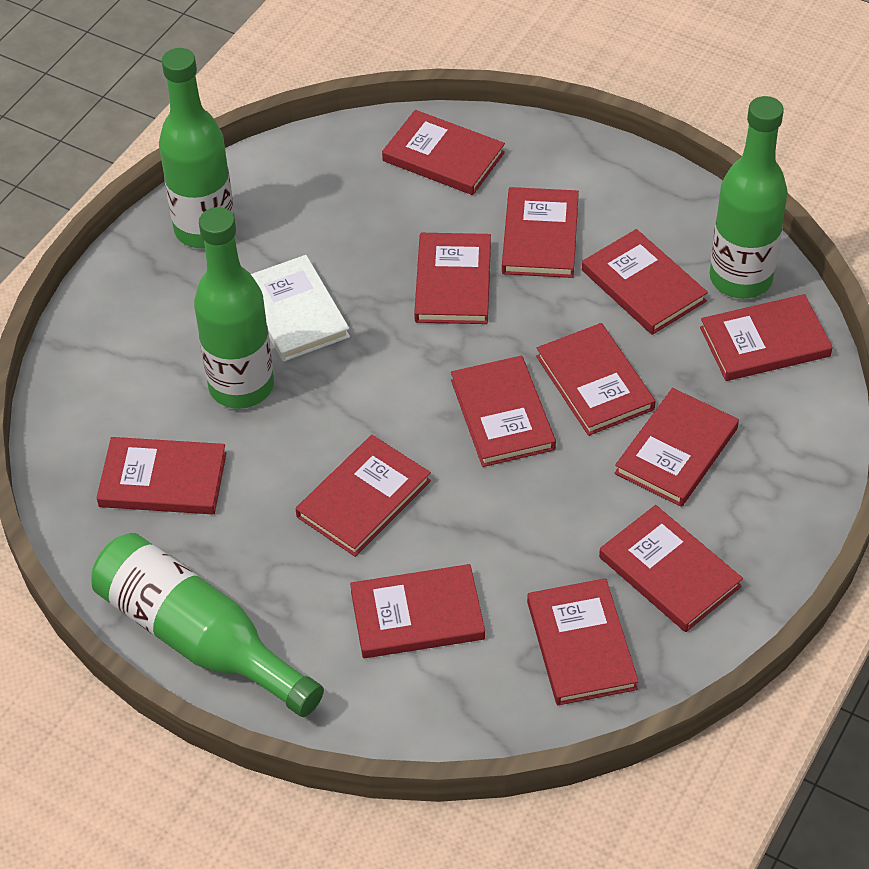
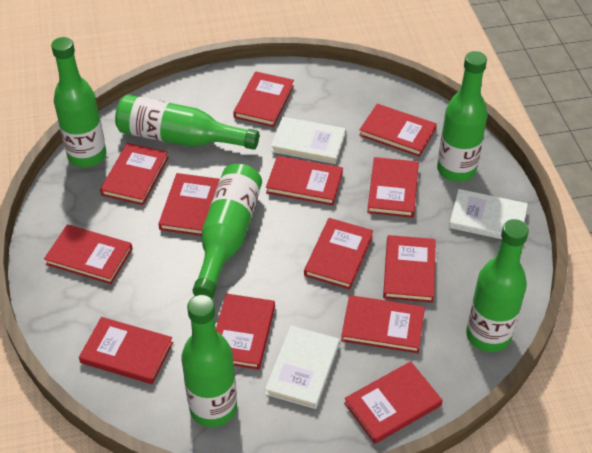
green bottle: 4 -> 6
white book: 1 -> 3

